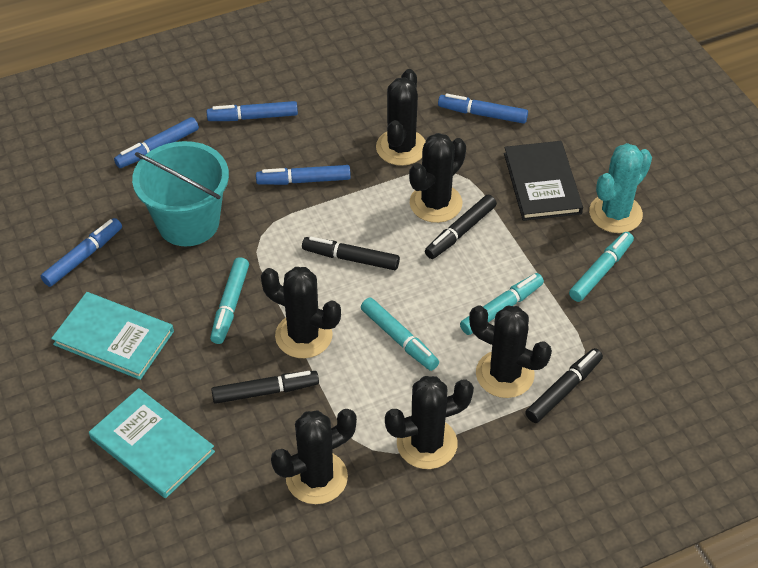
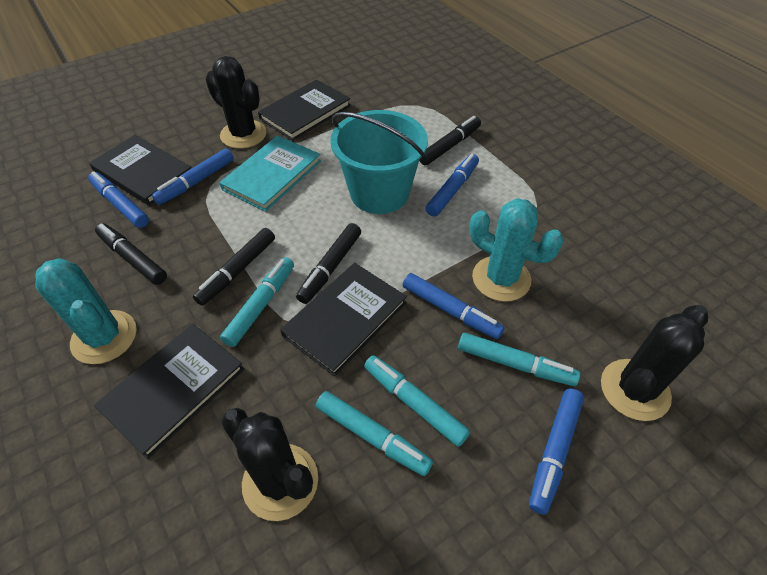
black book: 1 -> 4
black cactus: 6 -> 3
turquoise book: 2 -> 1
turquoise cactus: 1 -> 2

